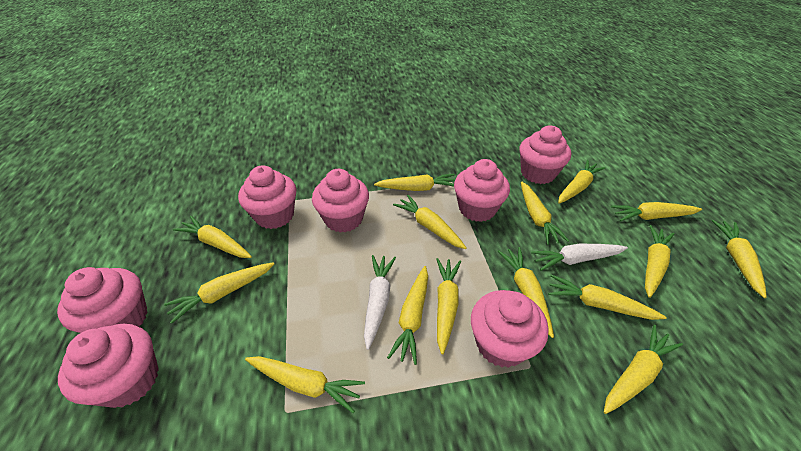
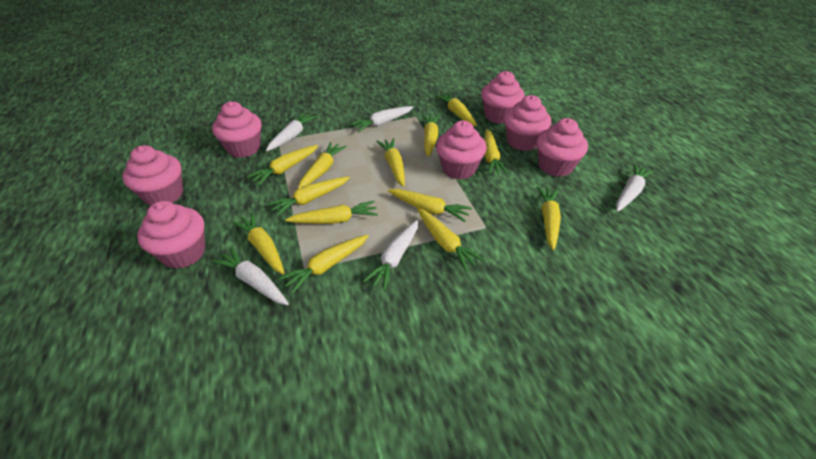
white carrot: 2 -> 5
yellow carrot: 15 -> 13

